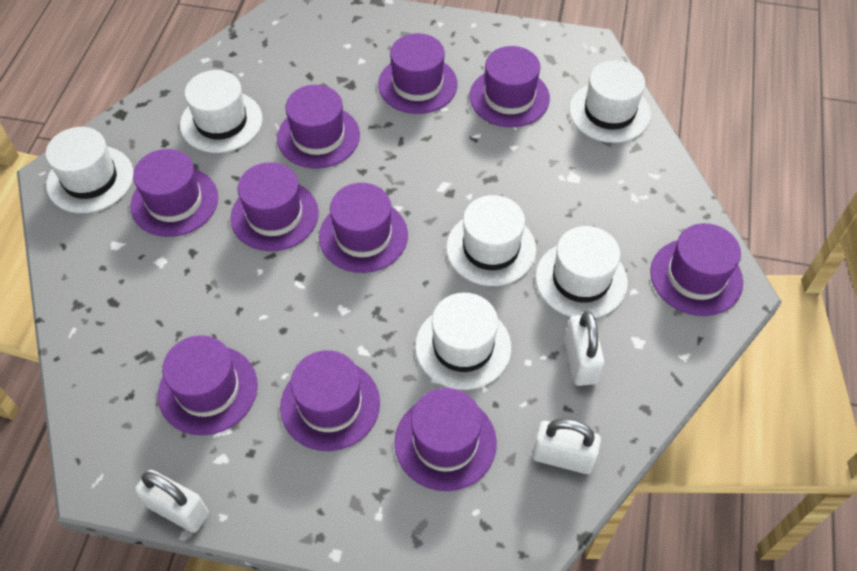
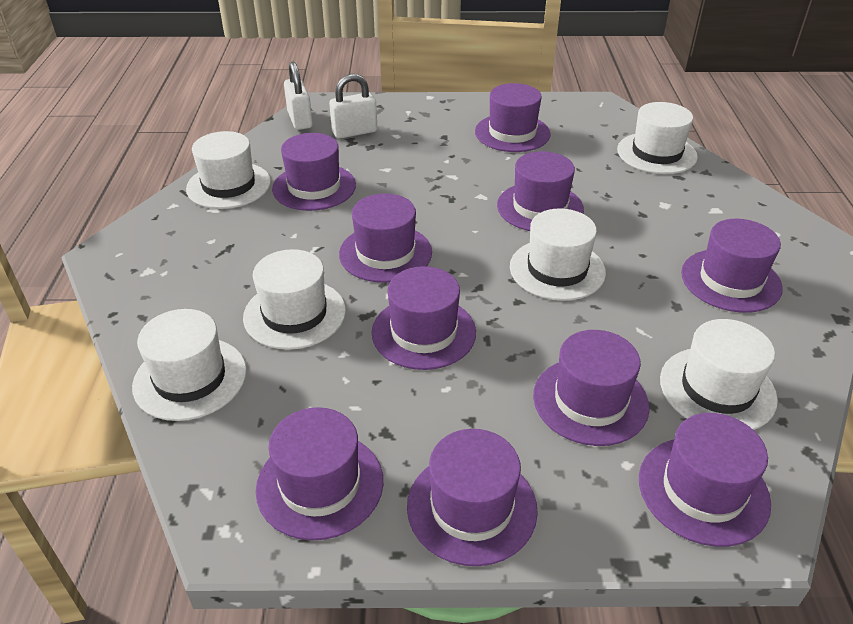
white padlock: 3 -> 2

